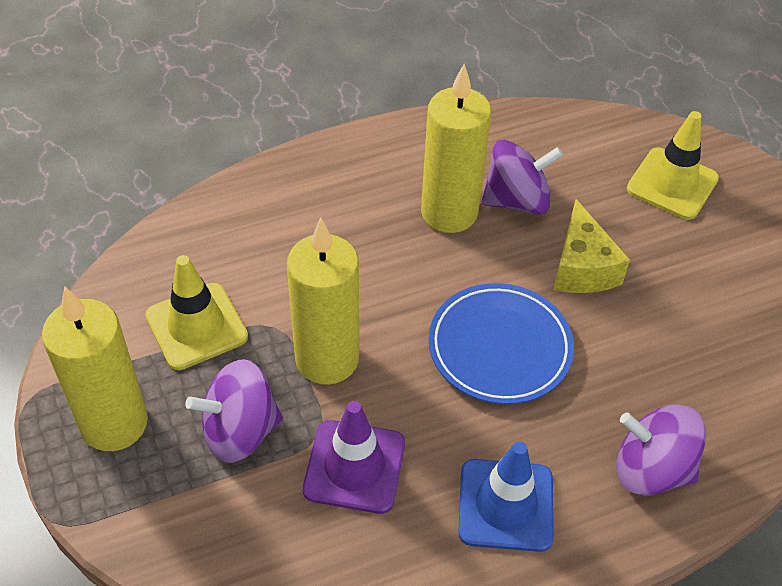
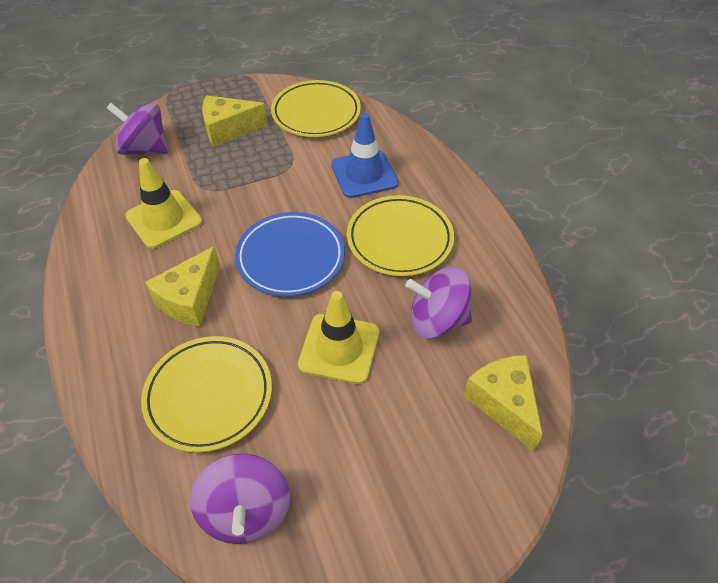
purple traffic cone: 1 -> 0
yellow candle: 3 -> 0
yellow cheese: 1 -> 3
yellow plate: 0 -> 3

